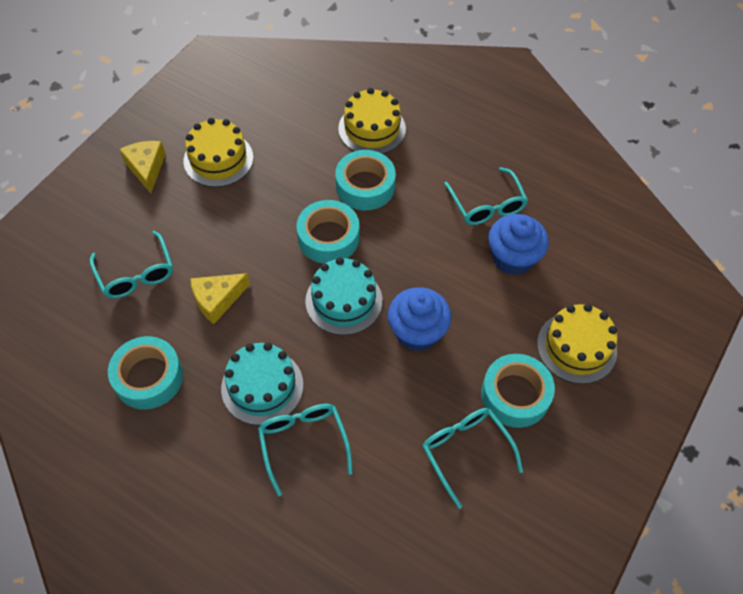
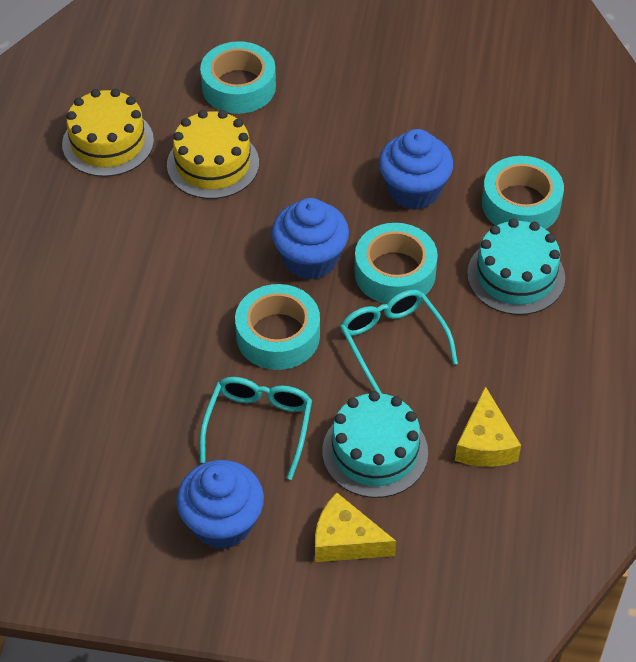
blue cupcake: 2 -> 3
turquoise glasses: 4 -> 2
yellow cake: 3 -> 2

